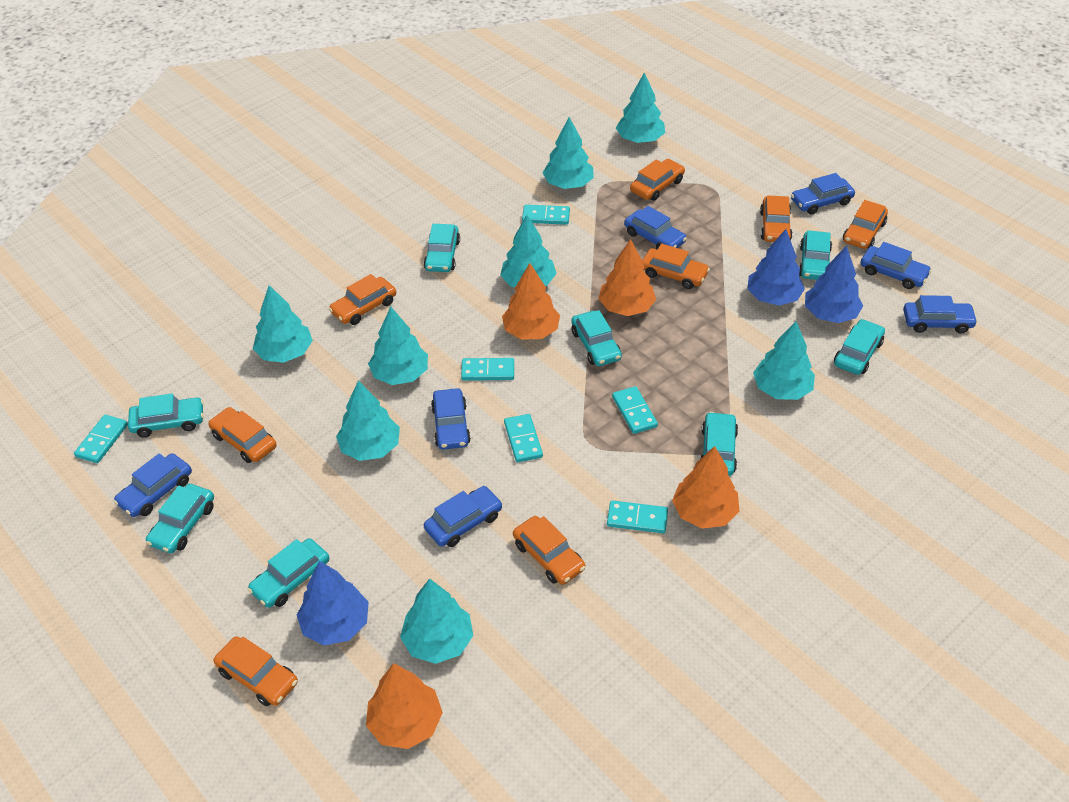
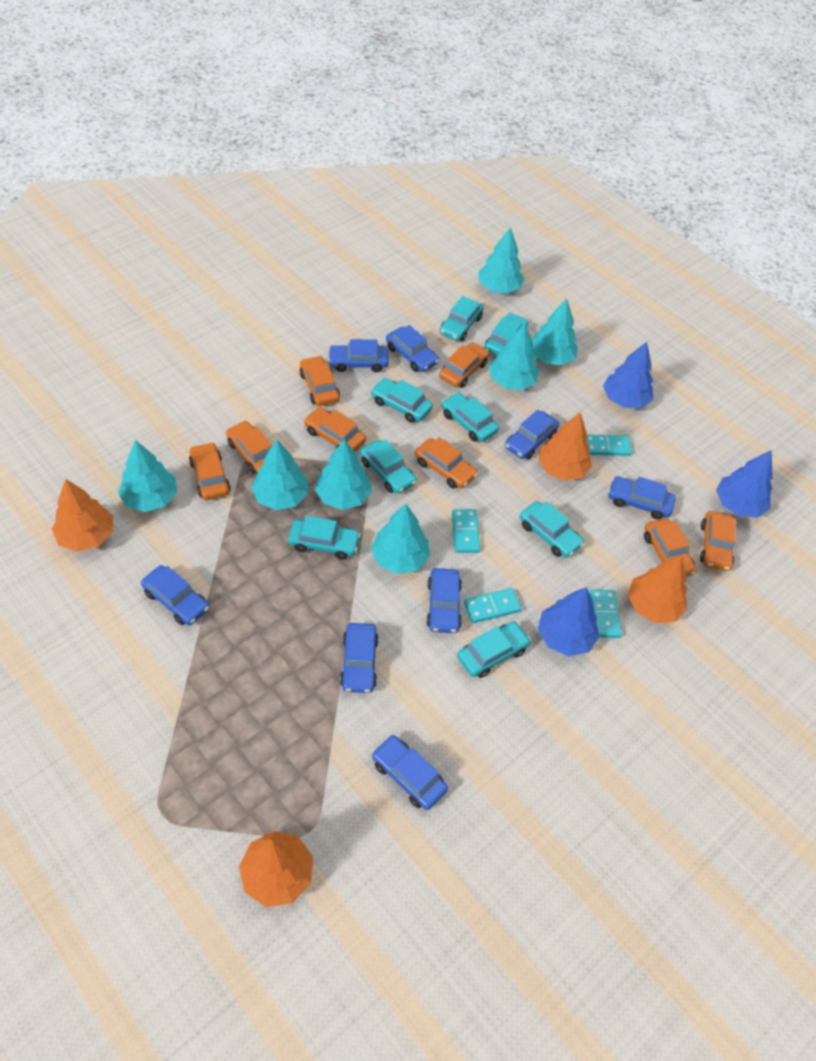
blue car: 7 -> 8
turquoise domino: 6 -> 4
turquoise tree: 8 -> 7

